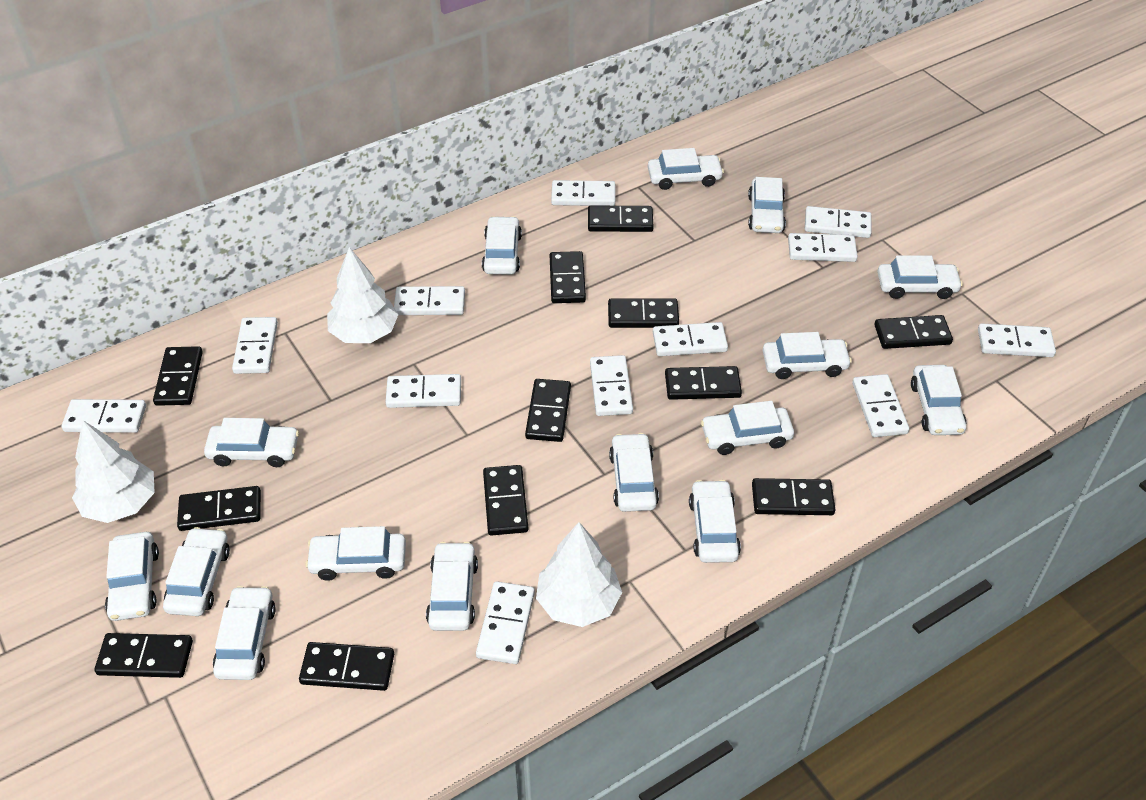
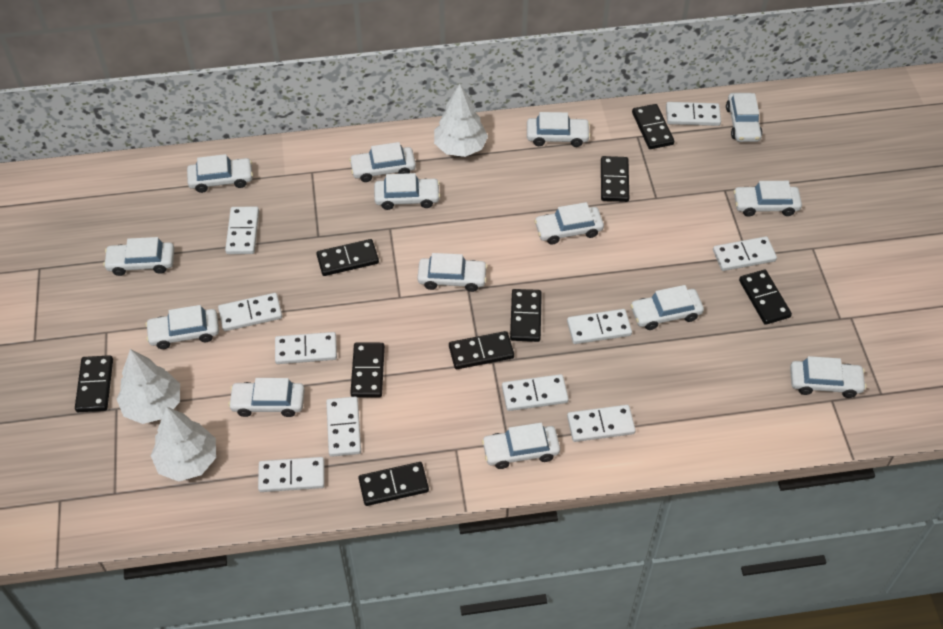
black domino: 12 -> 9
white car: 15 -> 14
white domino: 12 -> 10

